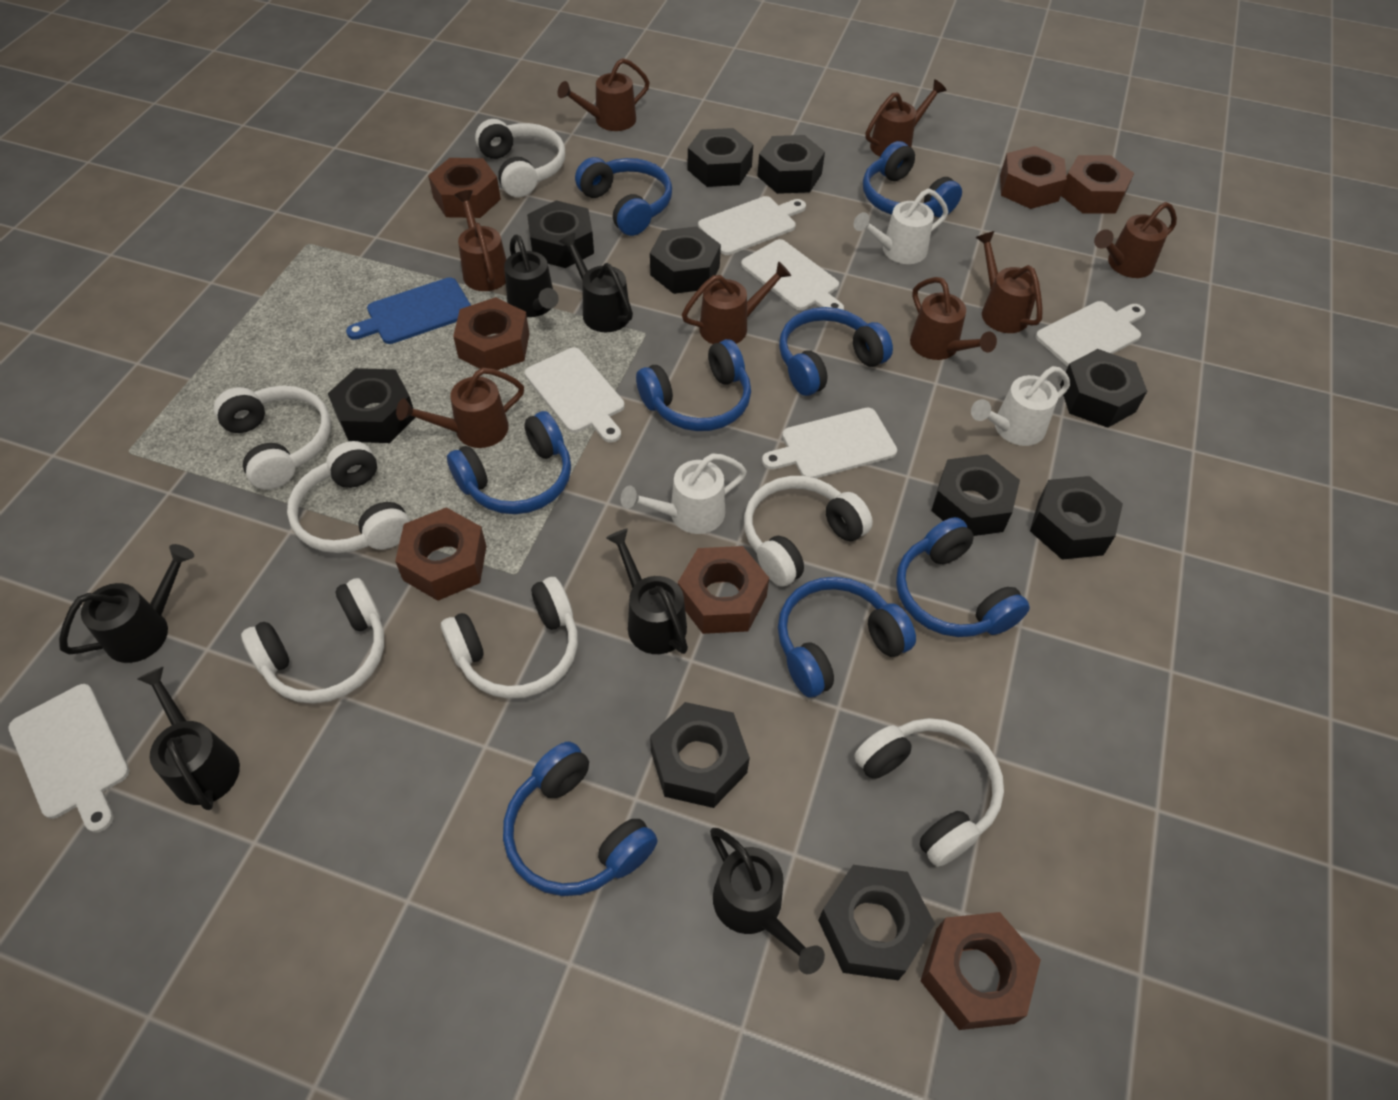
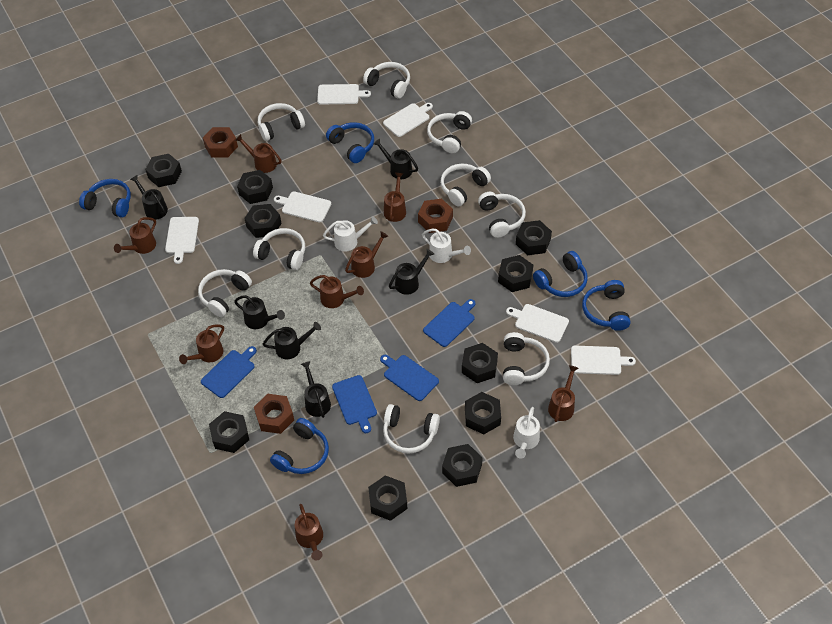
blue cutting board: 1 -> 4
blue headphones: 8 -> 5
brown nut: 7 -> 3
white headphones: 7 -> 9

